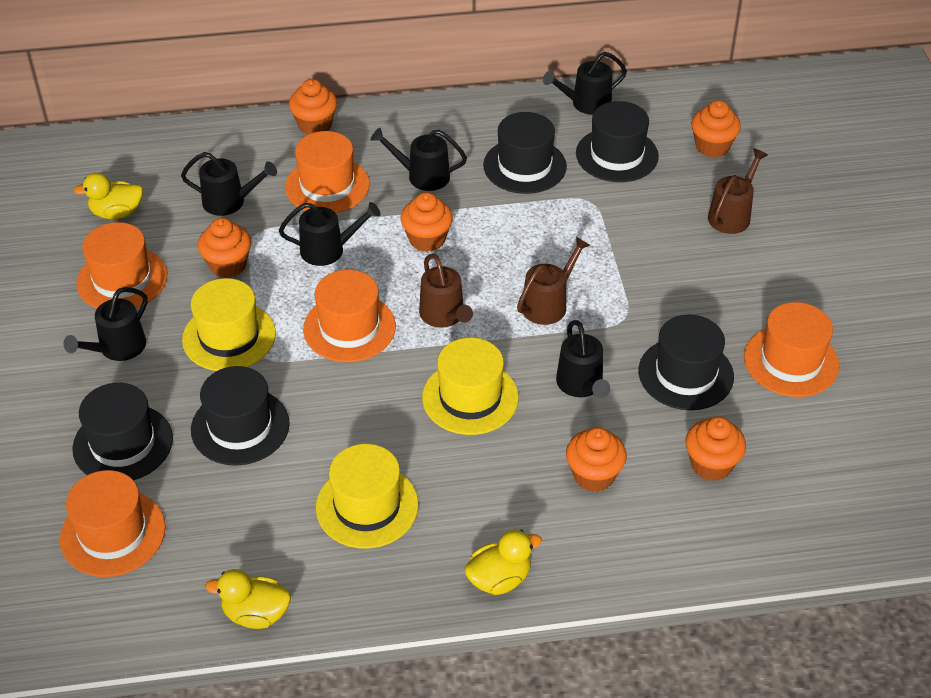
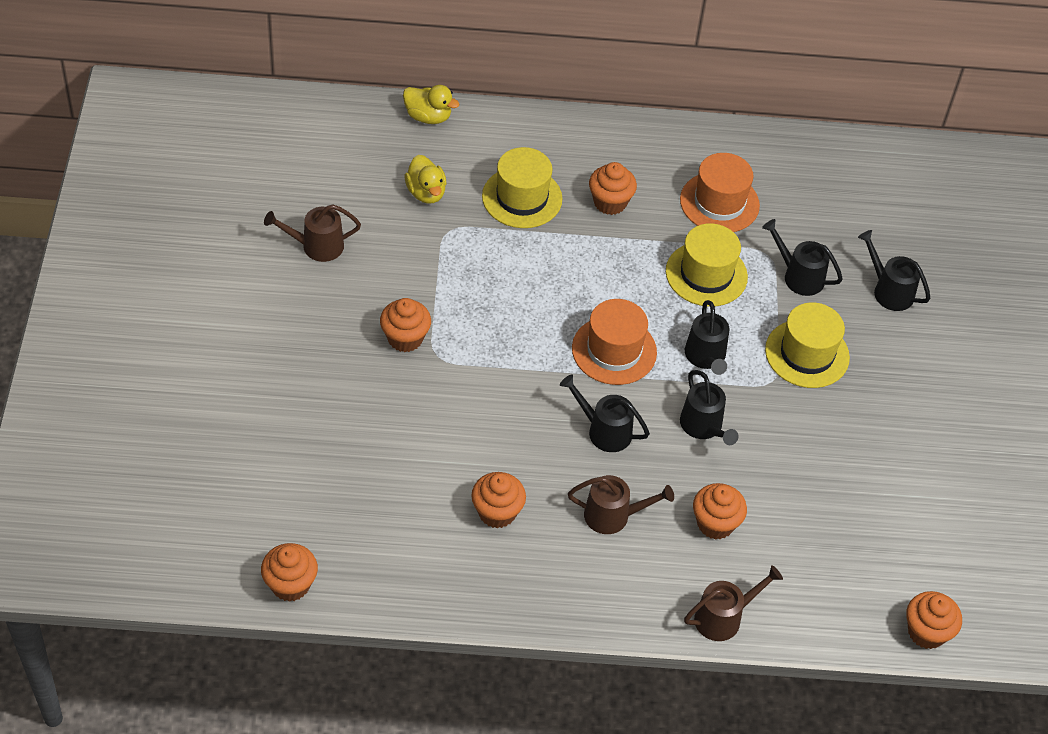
black hat: 5 -> 0
black watering can: 6 -> 5
orange hat: 5 -> 2
yellow duck: 3 -> 2

